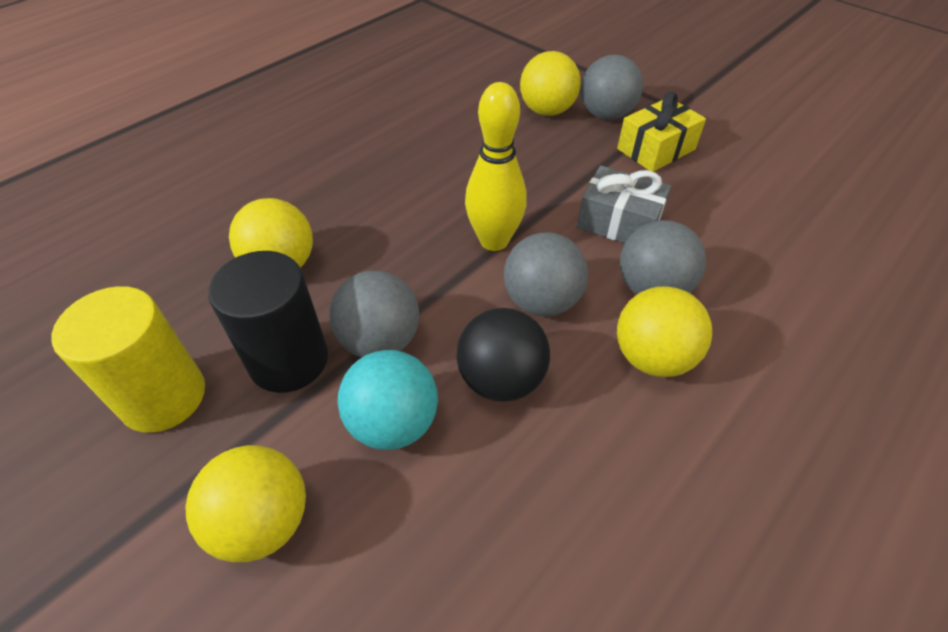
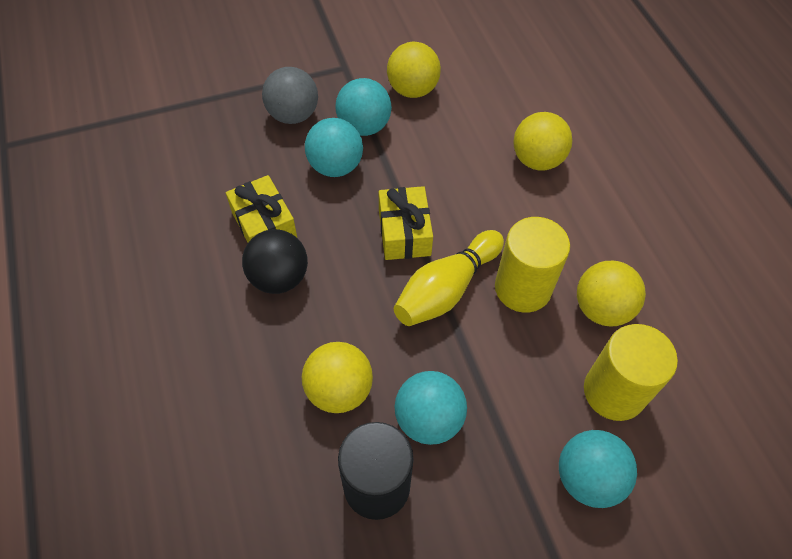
grey ball: 4 -> 1
grey gift: 1 -> 0
turquoise ball: 1 -> 4
yellow cylinder: 1 -> 2
yellow gift: 1 -> 2

